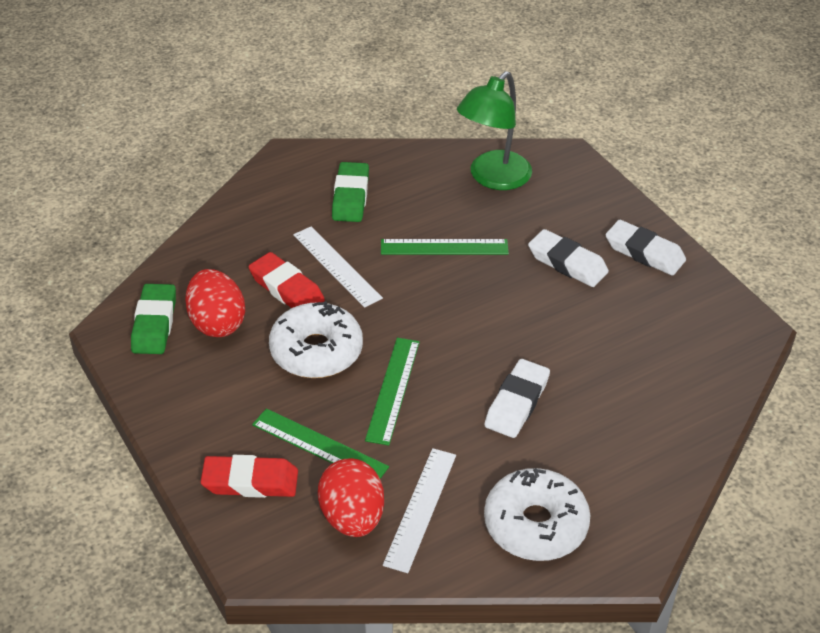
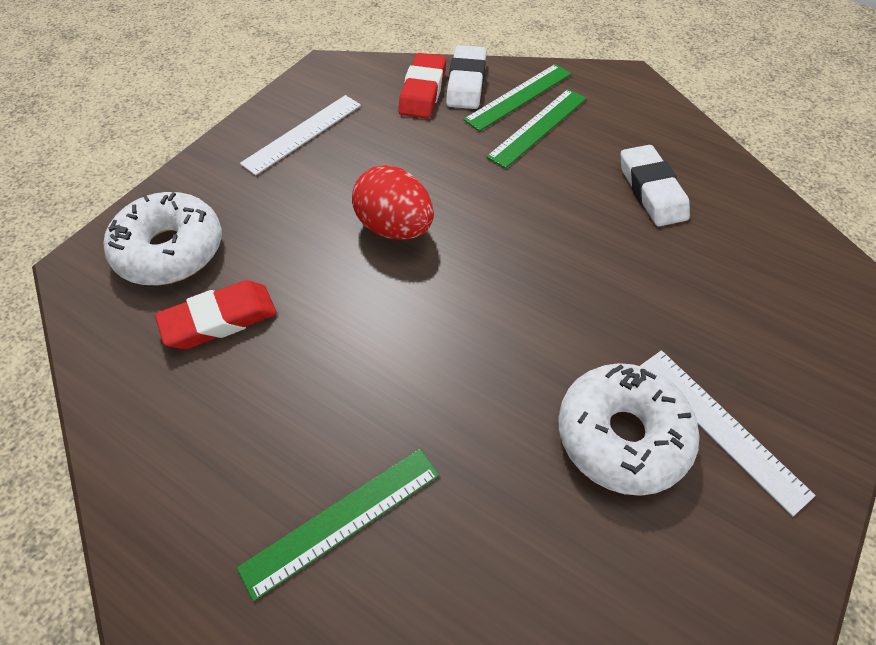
green eraser: 2 -> 0
green lamp: 1 -> 0
red egg: 2 -> 1
white eraser: 3 -> 2

